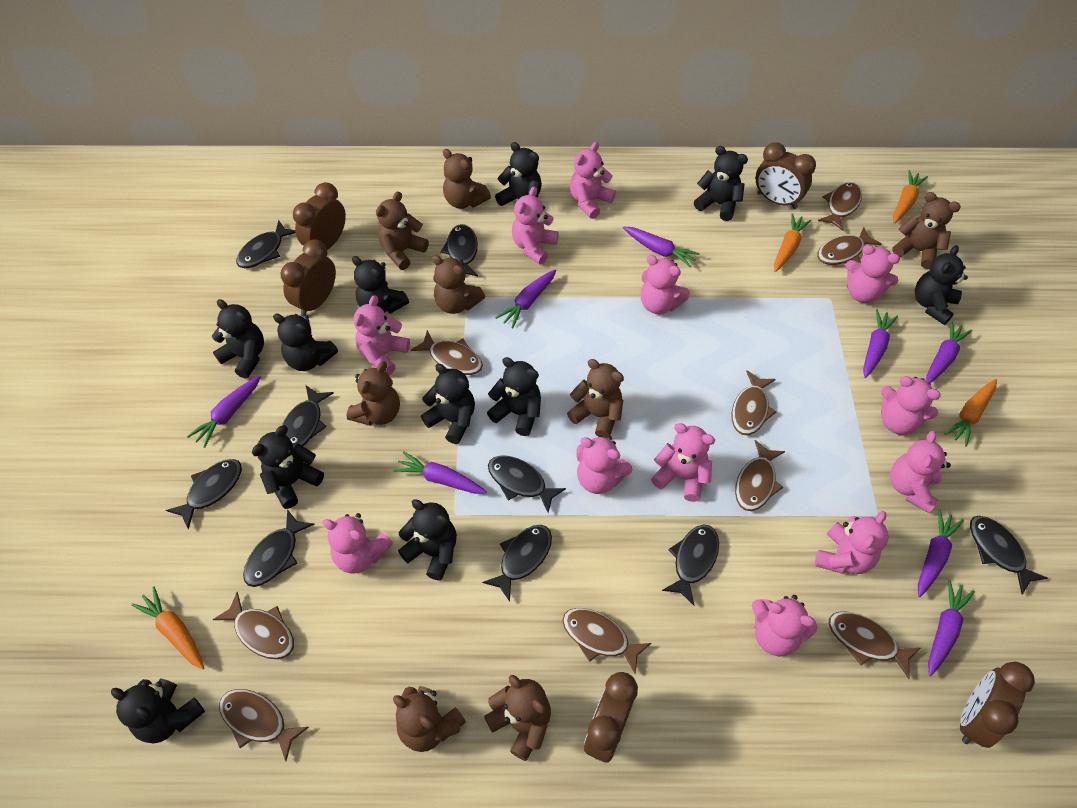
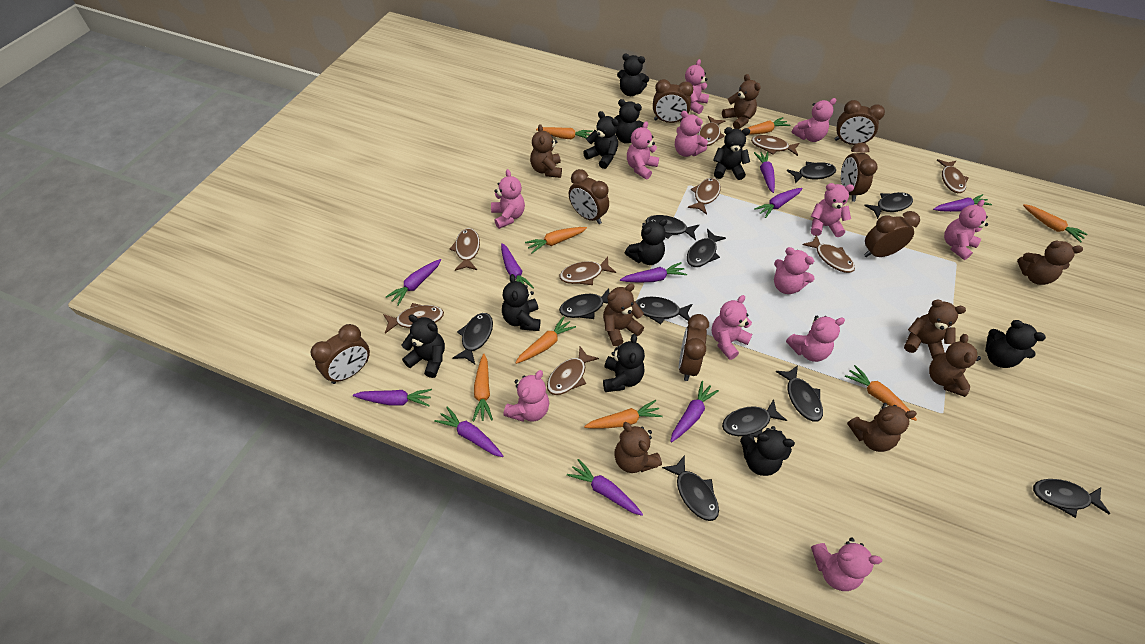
black fish: 9 -> 11
black teddy bear: 11 -> 10
brown clock: 5 -> 7
orange carrot: 4 -> 8
purple carrot: 8 -> 10

